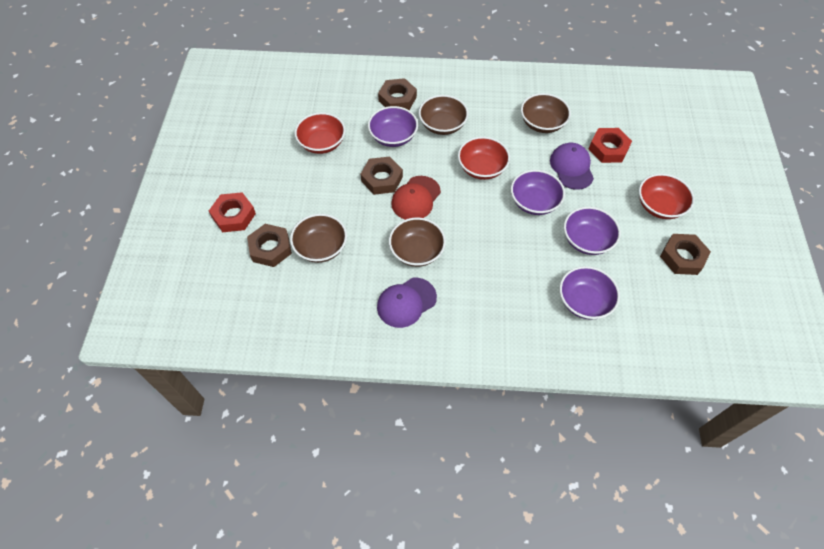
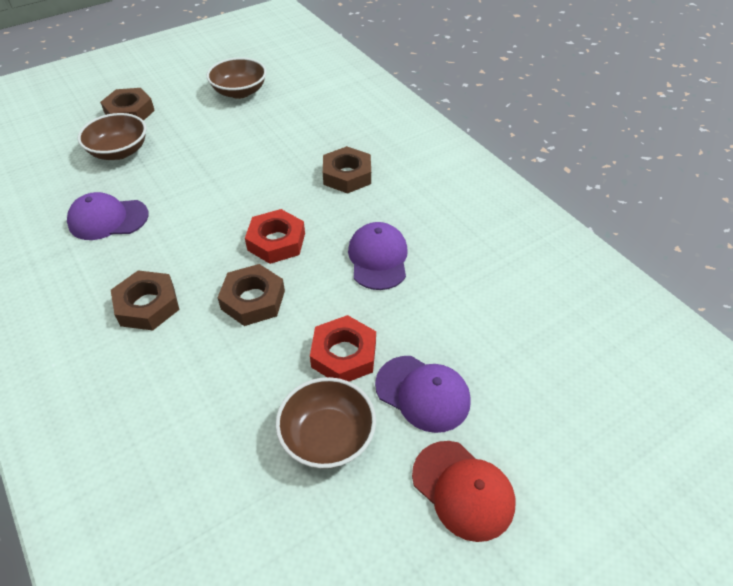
brown bowl: 4 -> 3
purple bowl: 4 -> 0
purple cap: 2 -> 3
red bowl: 3 -> 0

